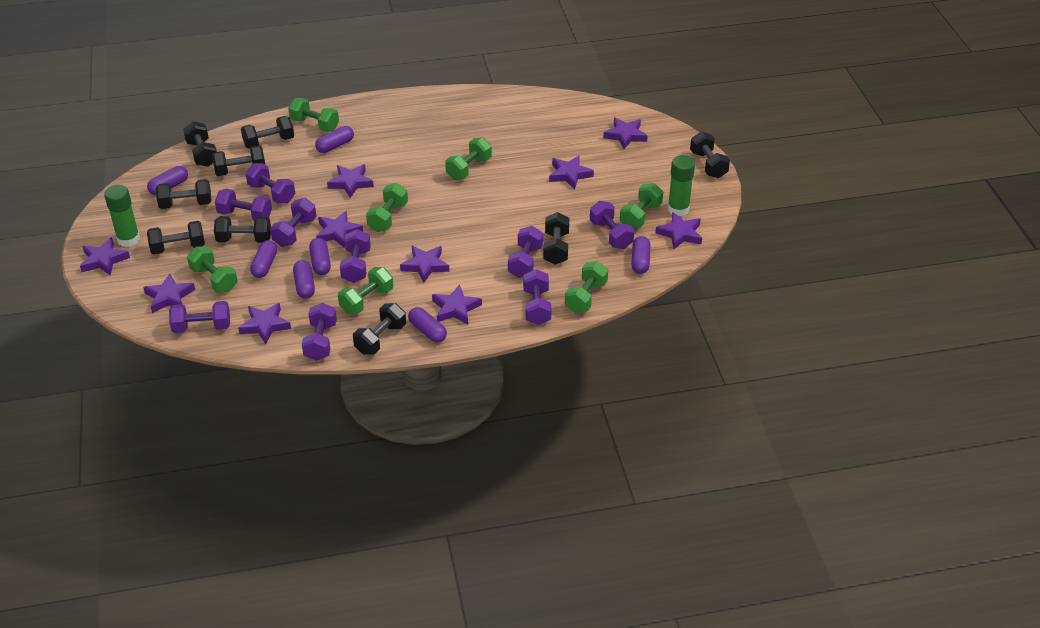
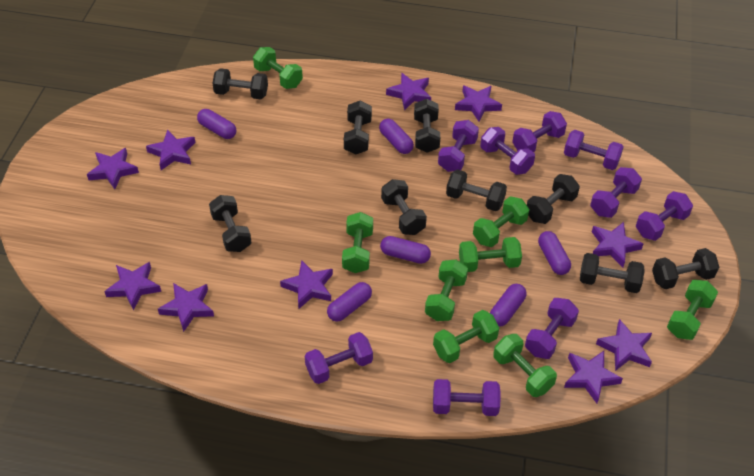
green dumbbell: 7 -> 8
green glue stick: 2 -> 0
purple capsule: 7 -> 6

